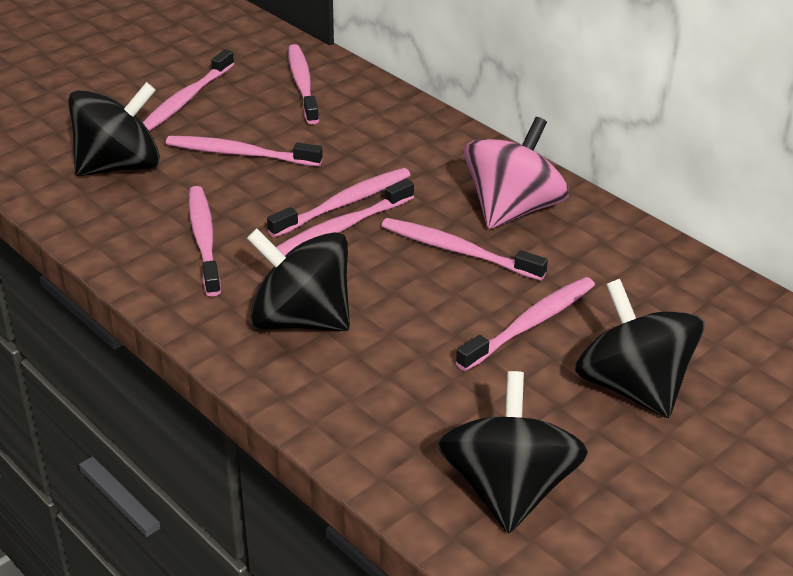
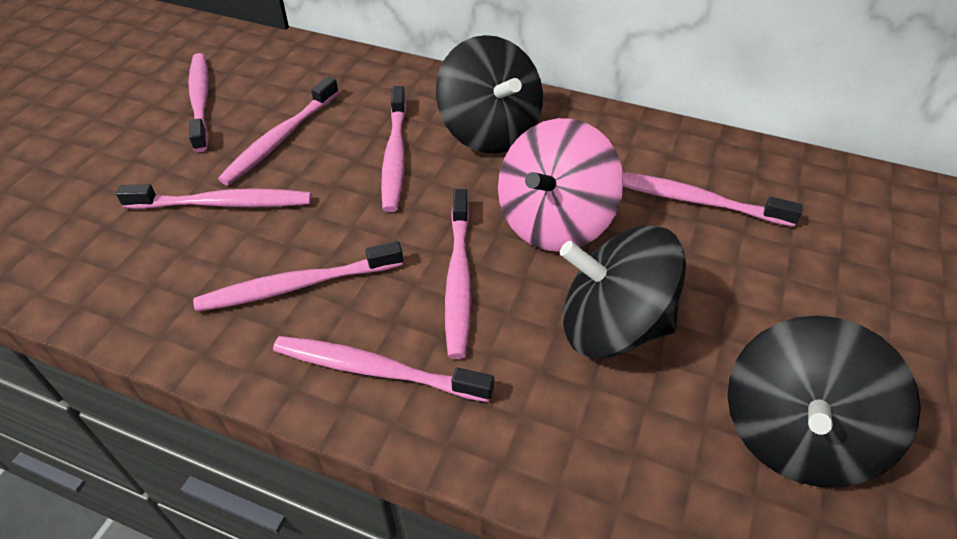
black spinning top: 4 -> 3

